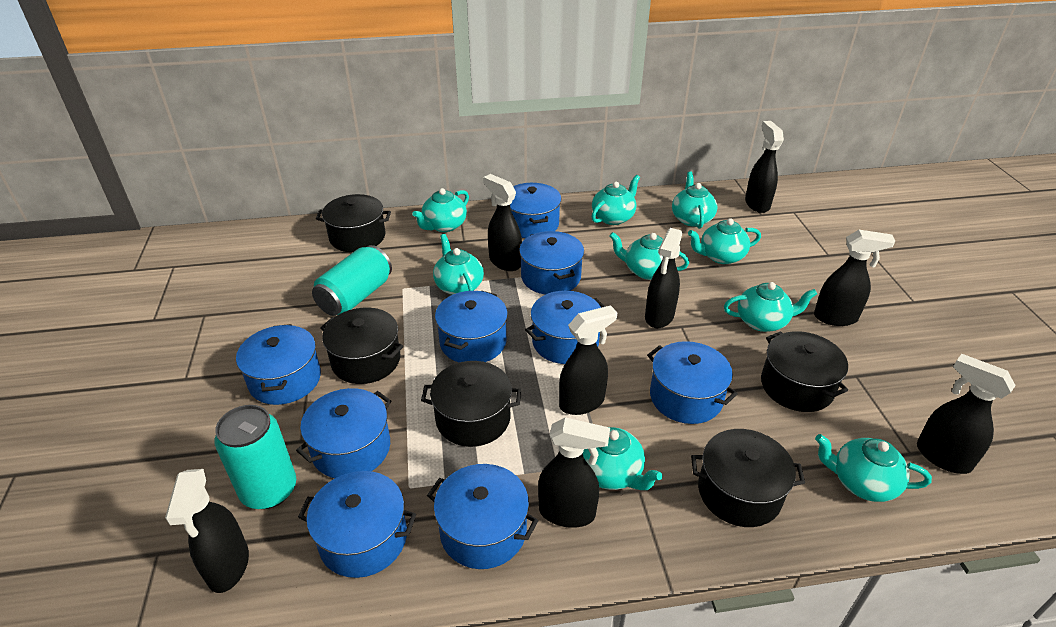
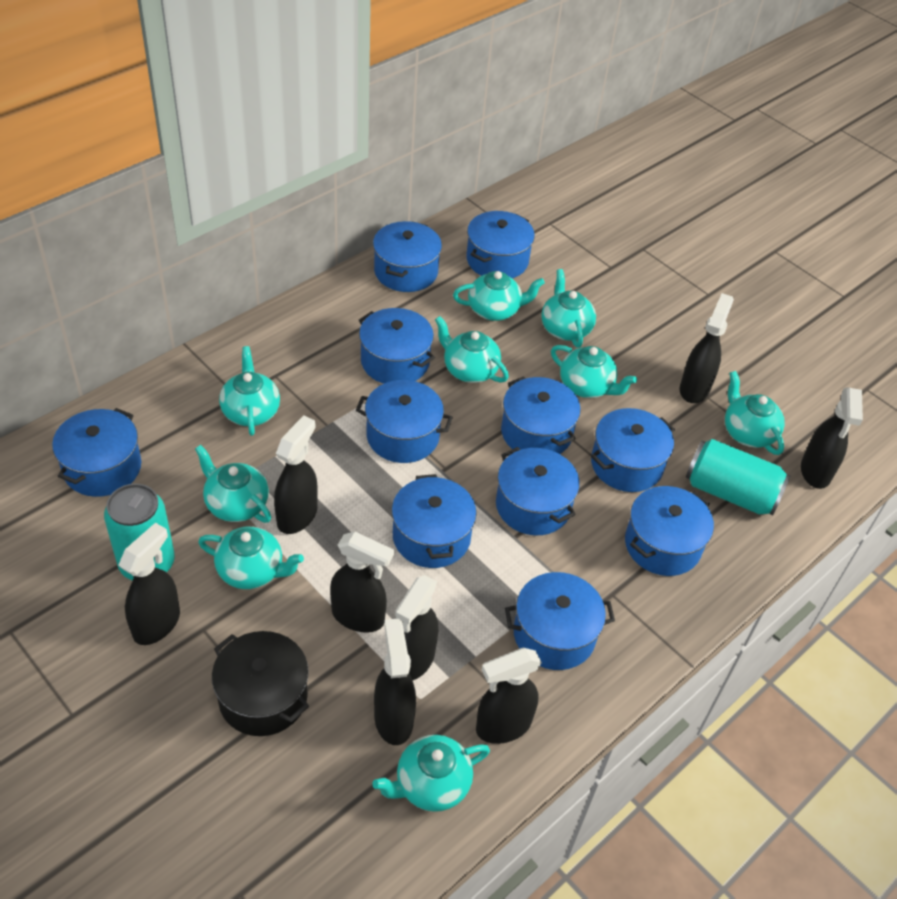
black pot: 5 -> 1
blue pot: 9 -> 11

